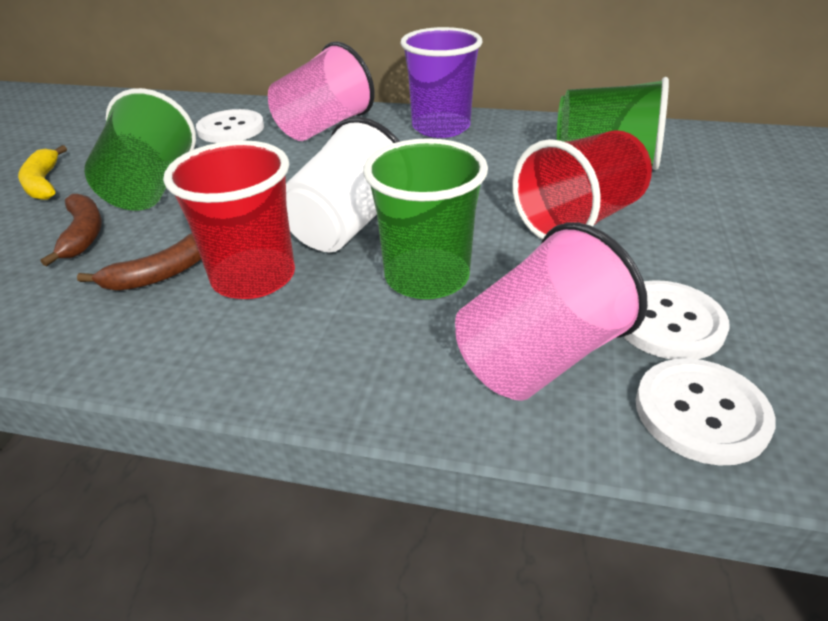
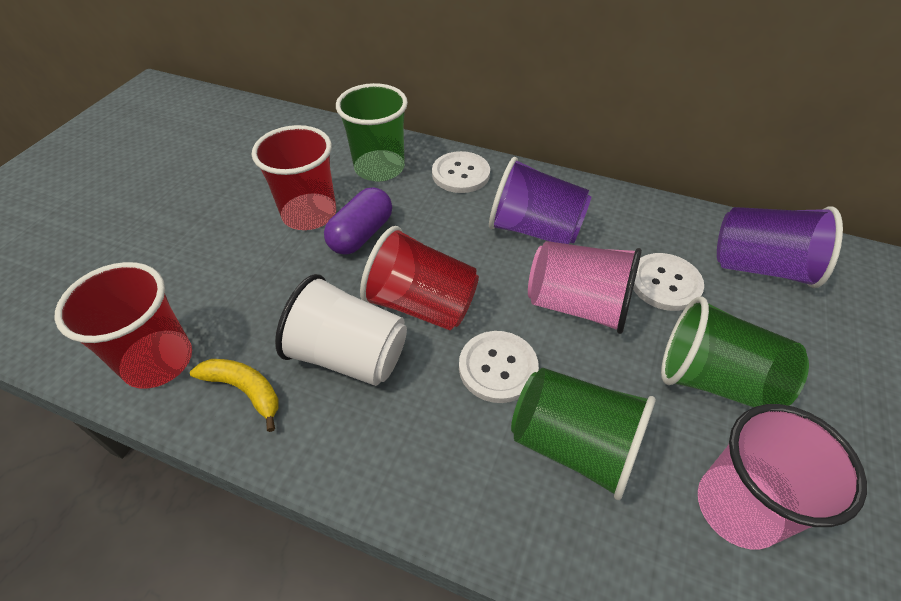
brown banana: 2 -> 0
purple capsule: 0 -> 1
purple cup: 1 -> 2
red cup: 2 -> 3

